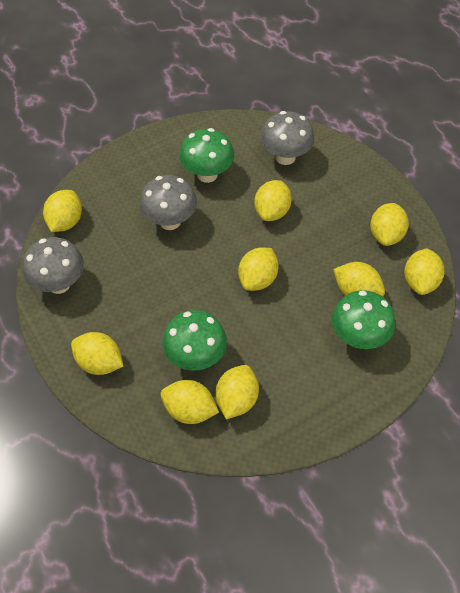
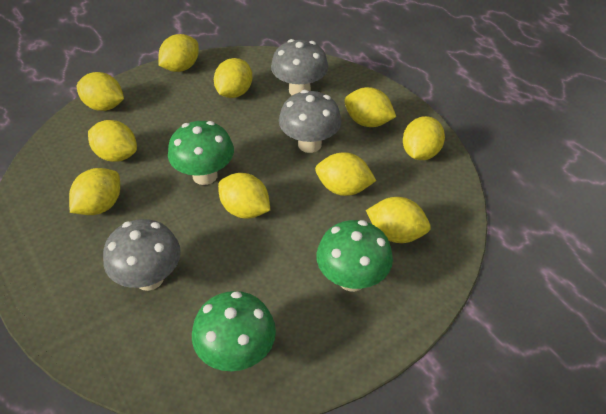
yellow lemon: 9 -> 10

